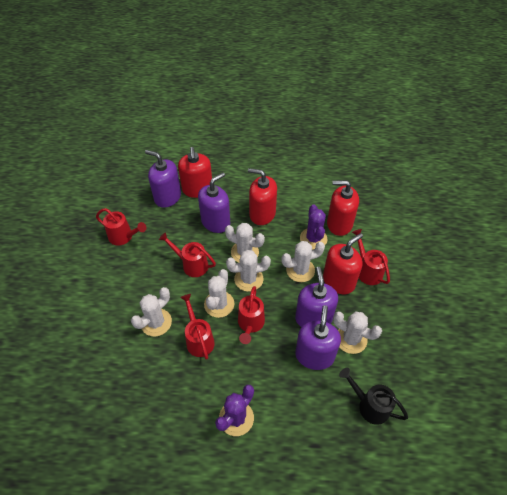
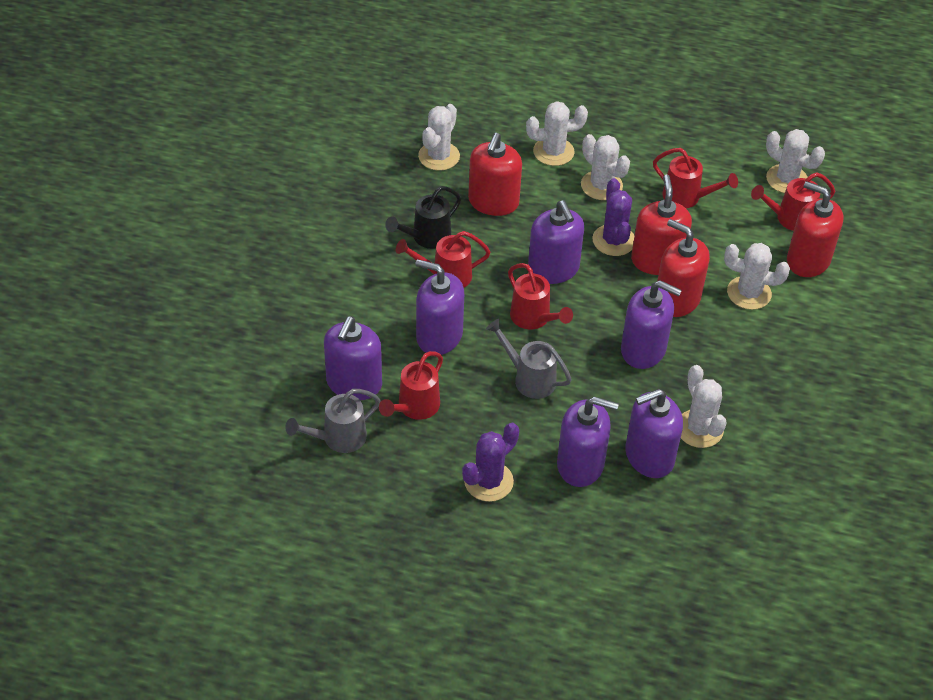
grey watering can: 0 -> 2
purple soap dispenser: 4 -> 6

